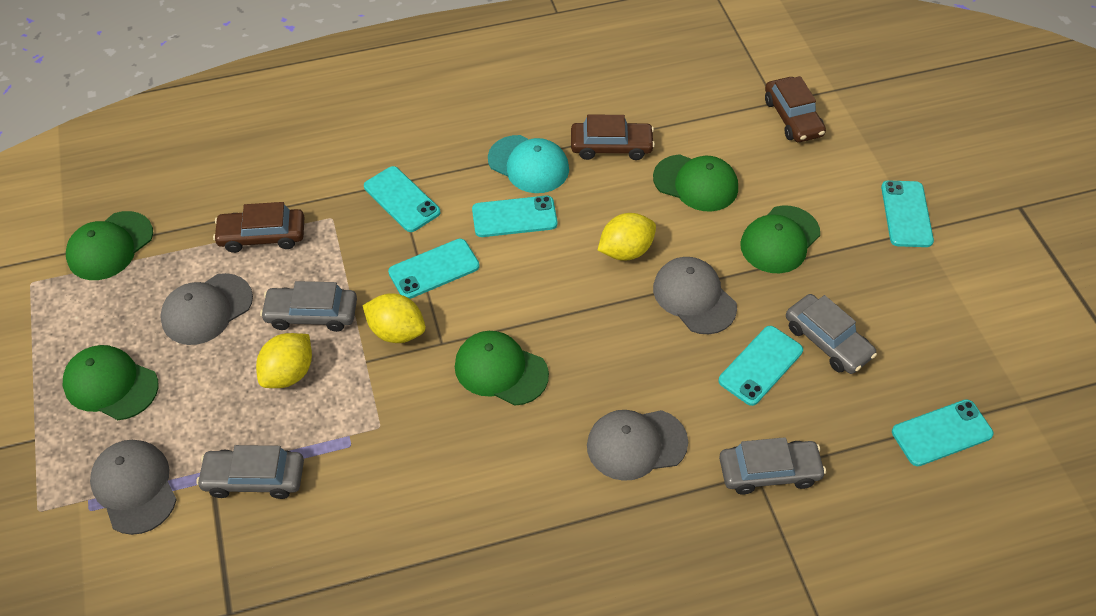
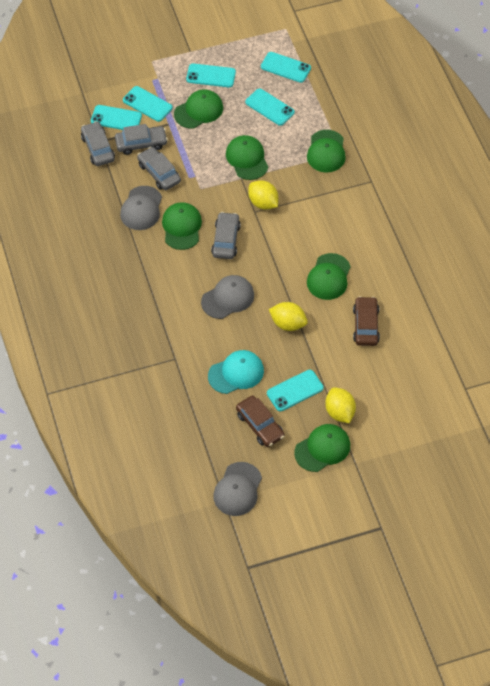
brown car: 3 -> 2
green cap: 5 -> 6
grey cap: 4 -> 3

